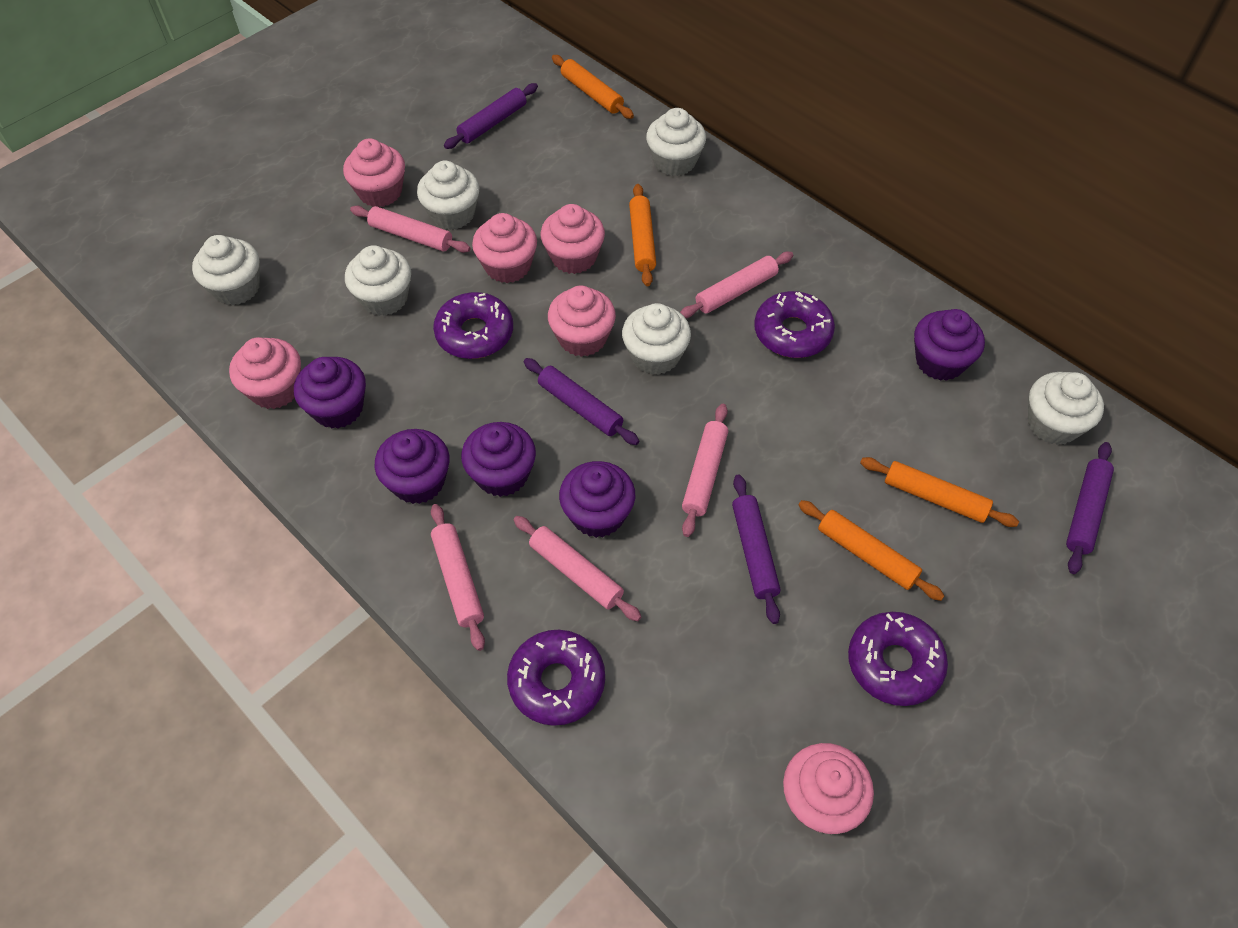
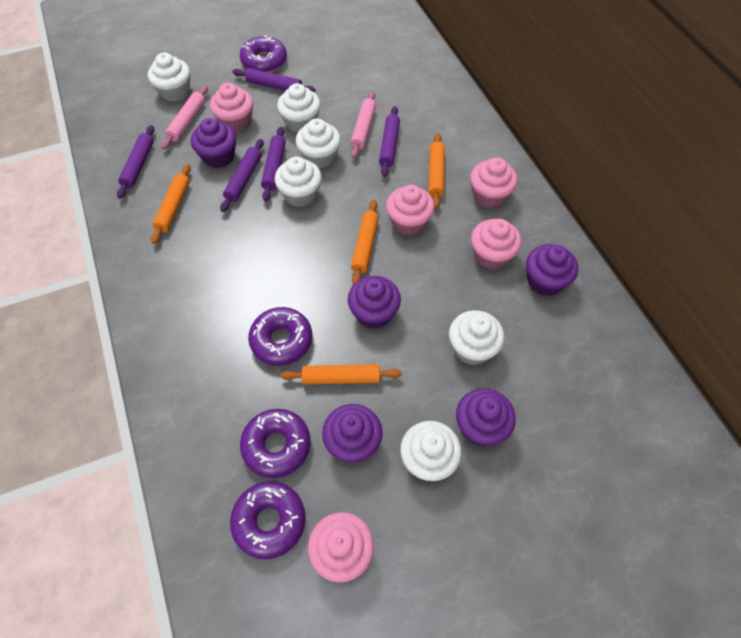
pink cupcake: 6 -> 5
pink rolling pin: 5 -> 2
purple rolling pin: 4 -> 5

